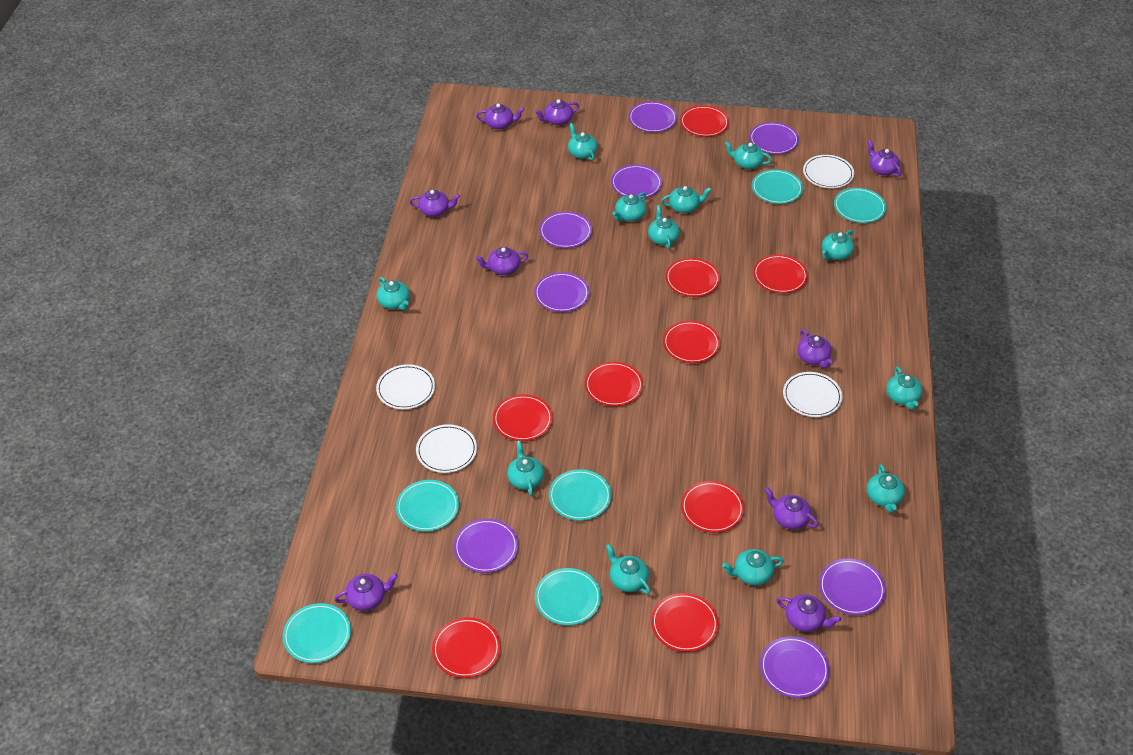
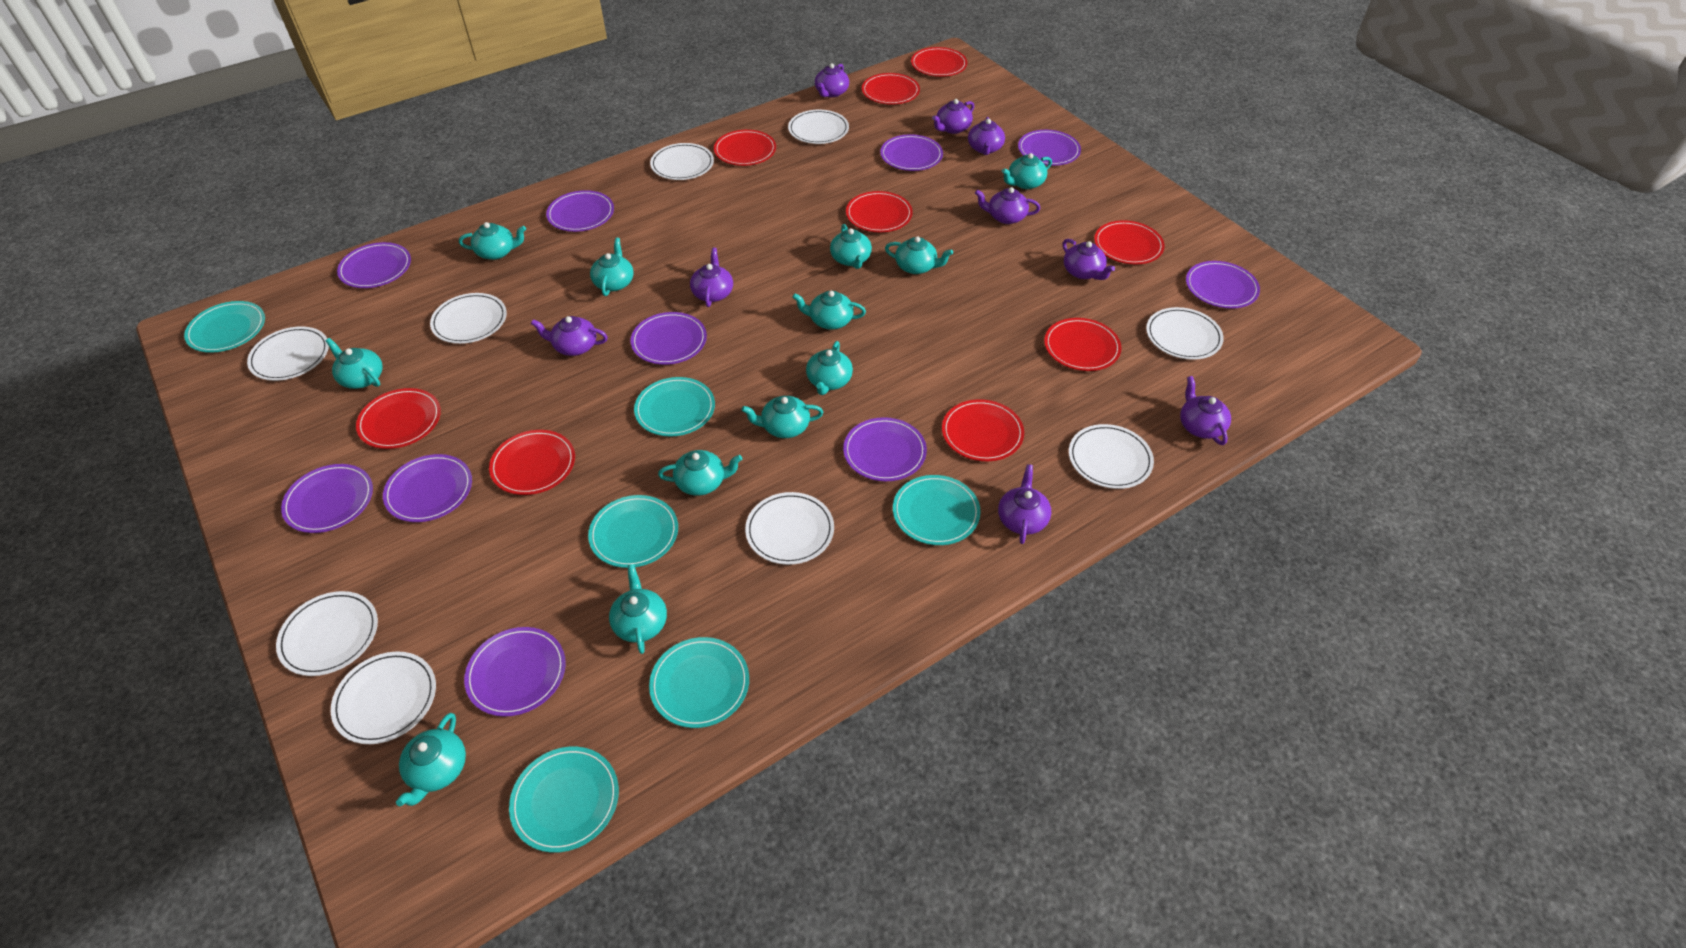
purple plate: 8 -> 10
white plate: 4 -> 9

